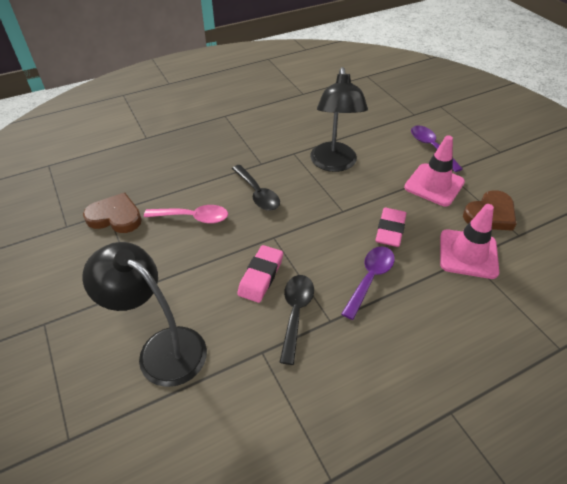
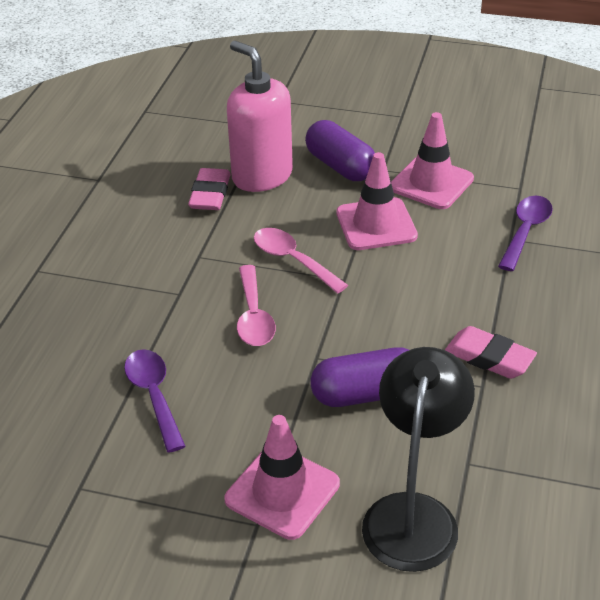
black lamp: 2 -> 1
black spoon: 2 -> 0
brown heart: 2 -> 0
pink soap dispenser: 0 -> 1
pink spoon: 1 -> 2
pink traffic cone: 2 -> 3
purple capsule: 0 -> 2

